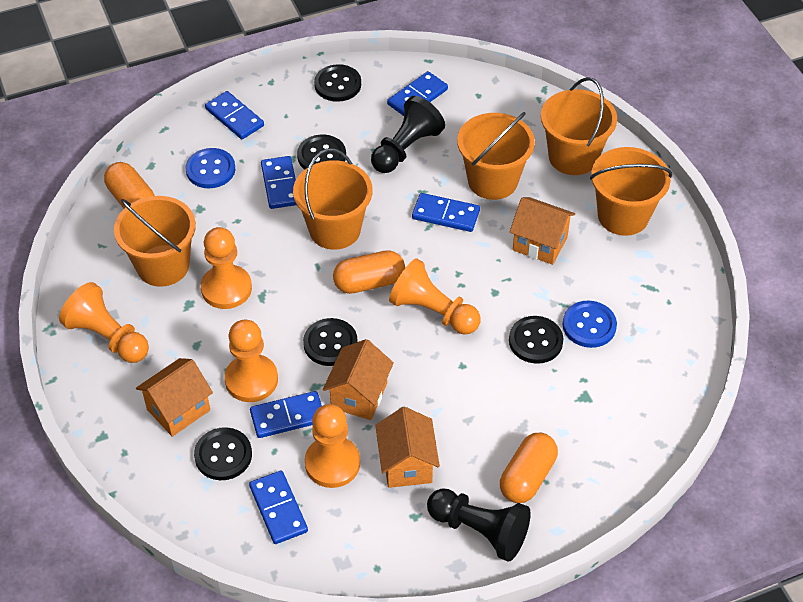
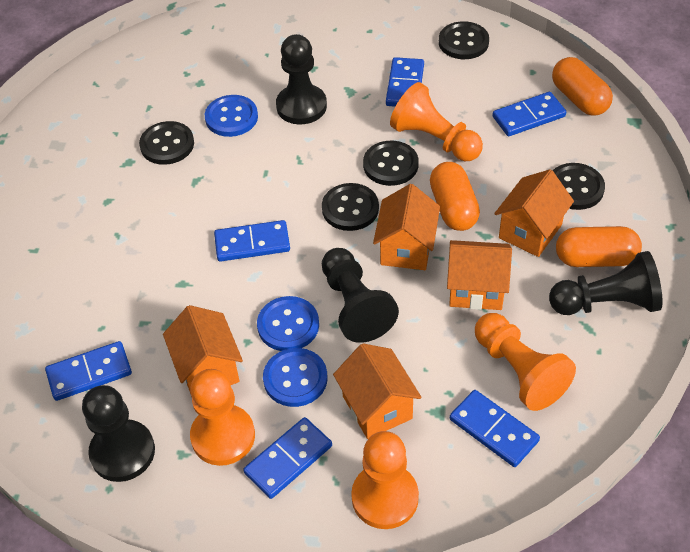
black pawn: 2 -> 4
blue button: 2 -> 3
orange bucket: 5 -> 0
orange house: 4 -> 5
orange pawn: 5 -> 4

